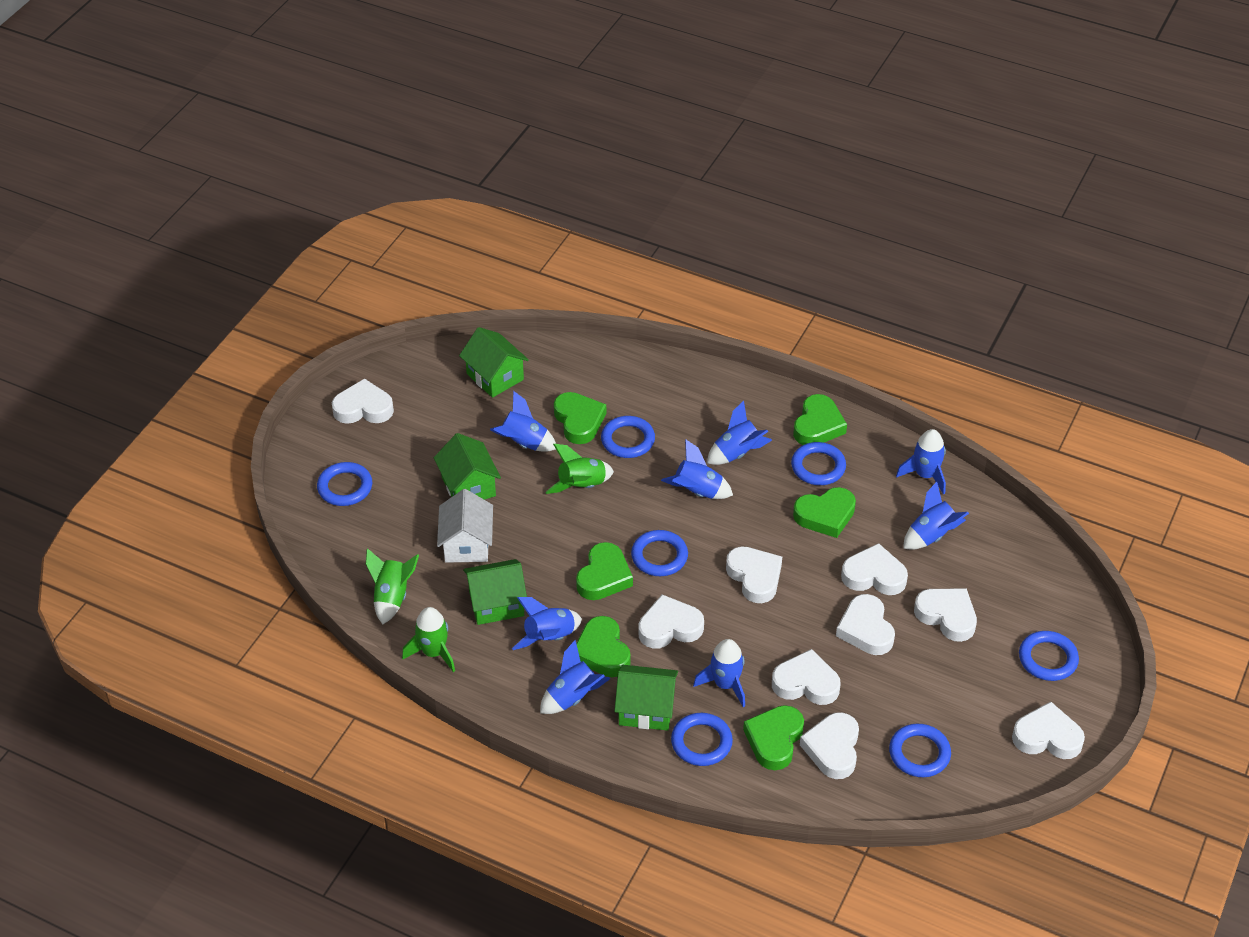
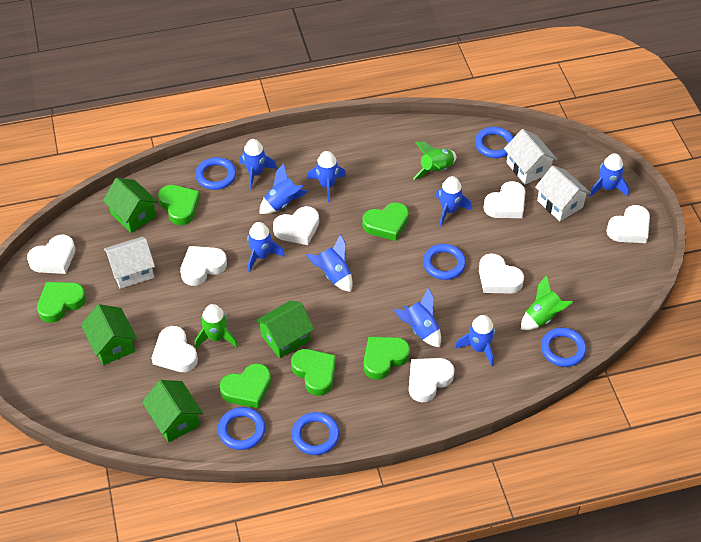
blue ring: 7 -> 6
blue rocket: 8 -> 9
white heart: 9 -> 8
white house: 1 -> 3

